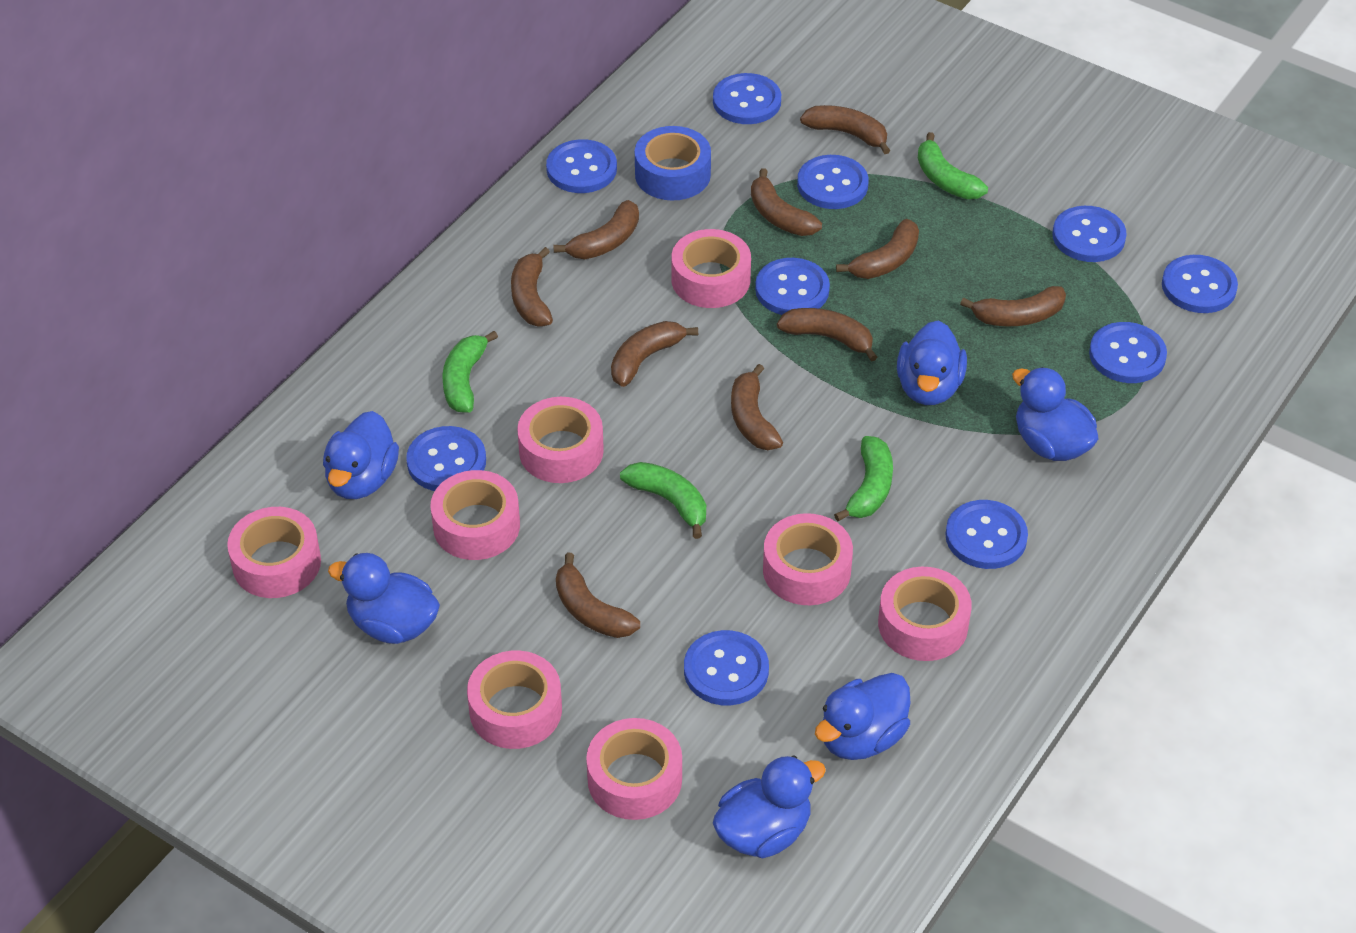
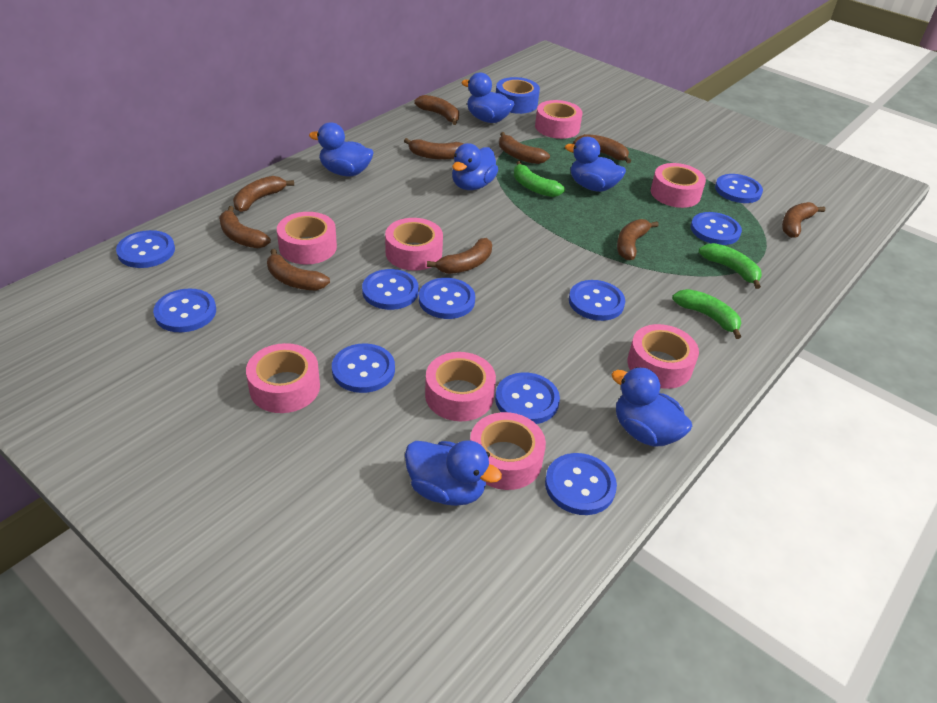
green banana: 4 -> 3

